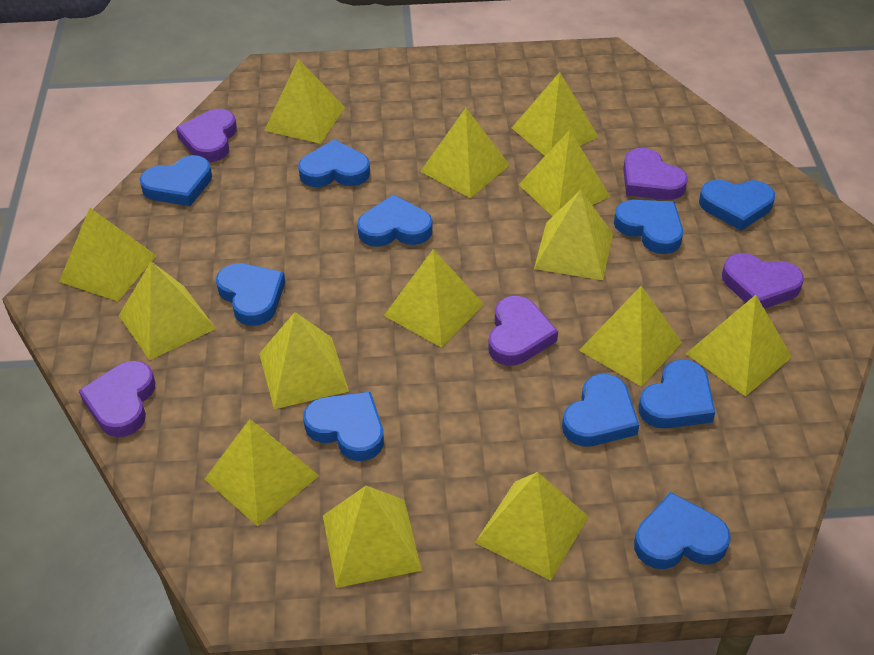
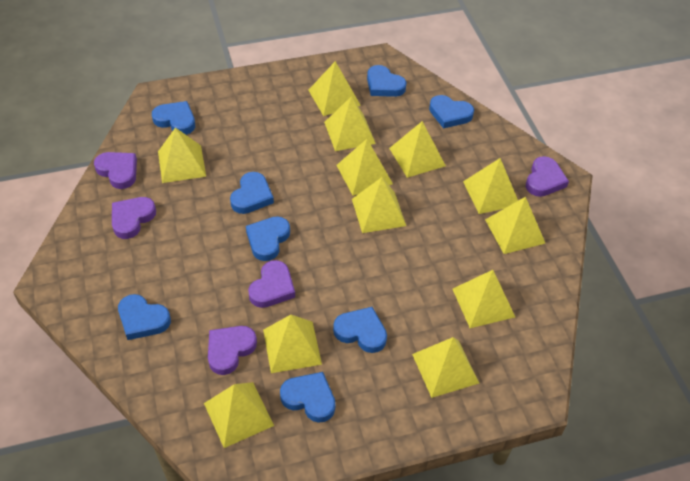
blue heart: 10 -> 8
yellow pyramid: 14 -> 12

